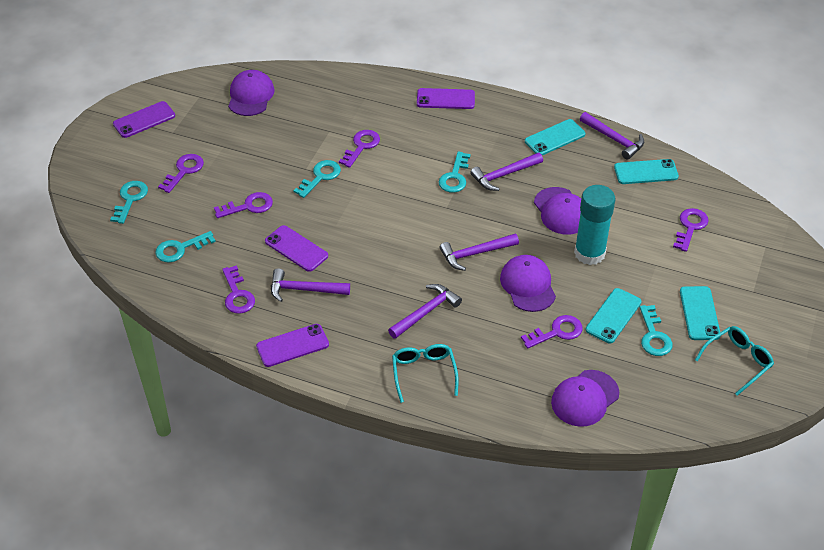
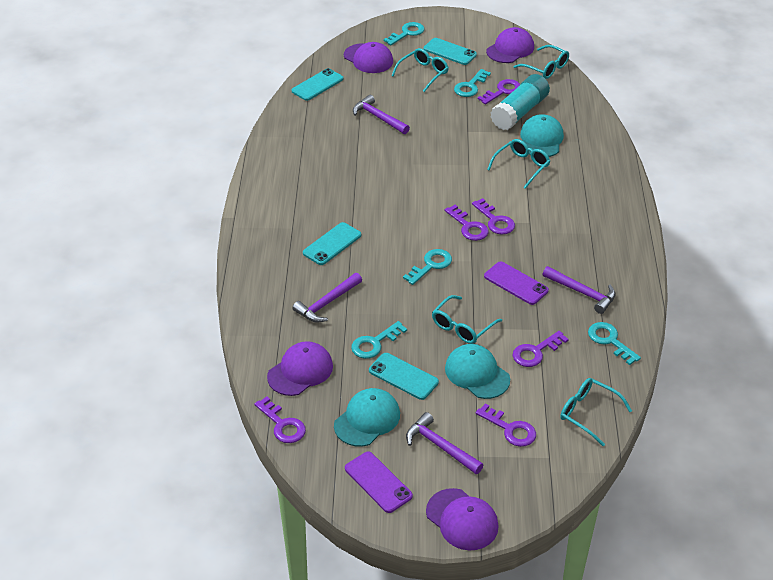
purple hammer: 5 -> 4
purple phone: 4 -> 2
turquoise cap: 0 -> 3
turquoise glasses: 2 -> 5

